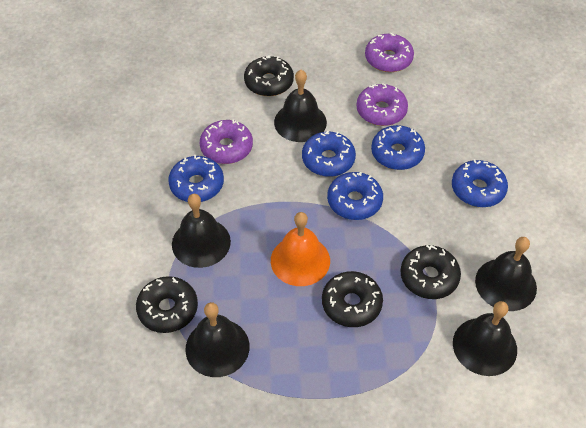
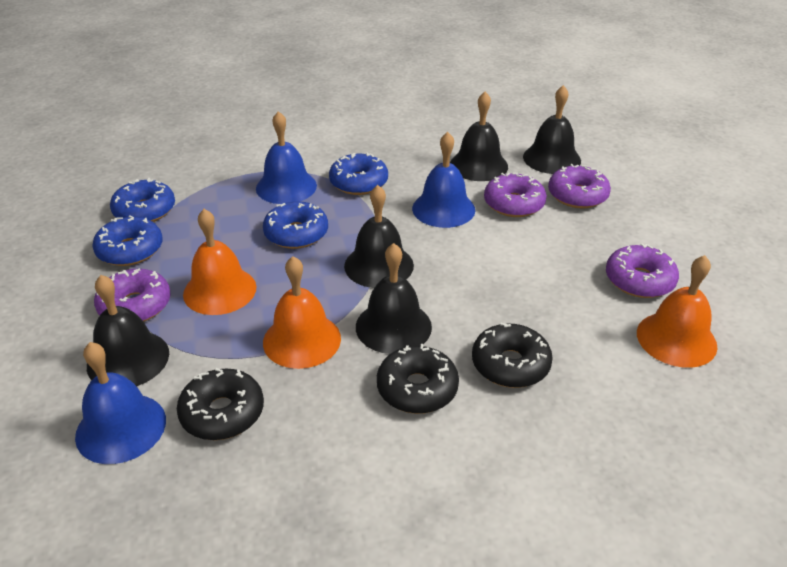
black donut: 4 -> 3
blue bell: 0 -> 3
blue donut: 5 -> 4
orange bell: 1 -> 3
purple donut: 3 -> 4

